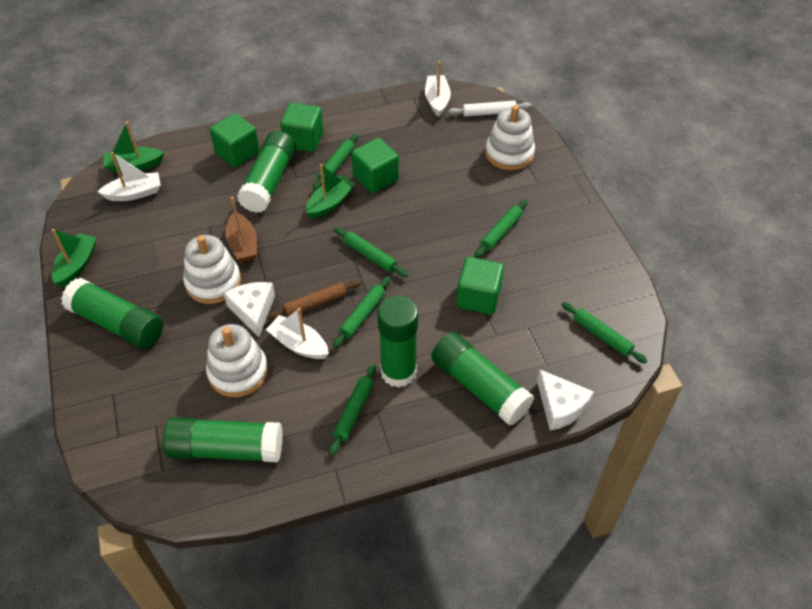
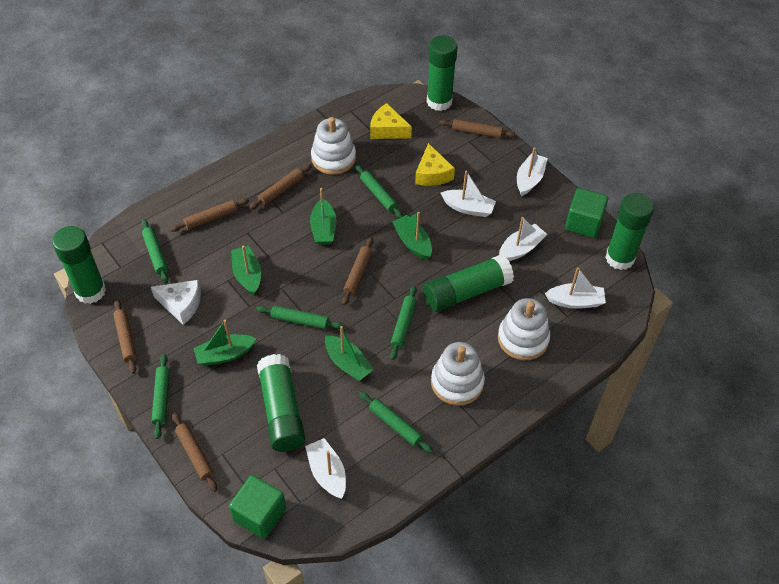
brown boat: 1 -> 0
brown rolling pin: 1 -> 6
green boat: 3 -> 5
green cube: 4 -> 2
white boat: 3 -> 5
white cheese: 2 -> 1
white rolling pin: 1 -> 0
yellow cheese: 0 -> 2

